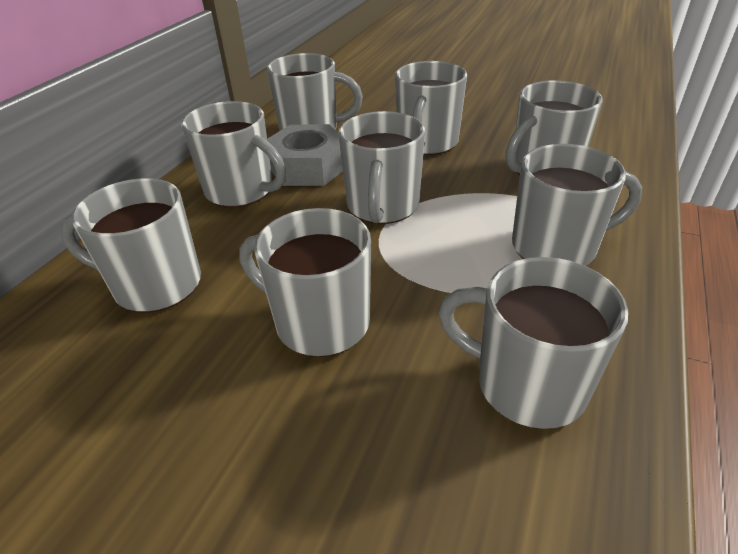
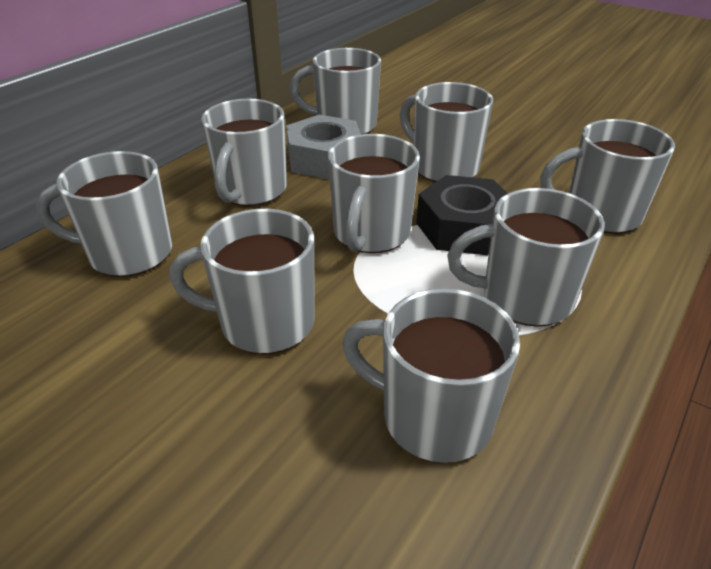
black nut: 0 -> 1

